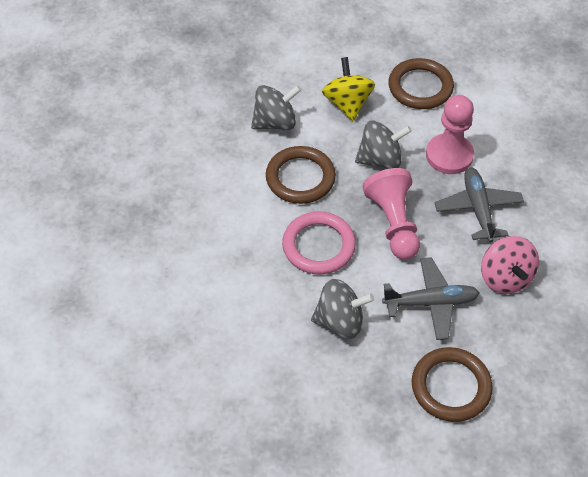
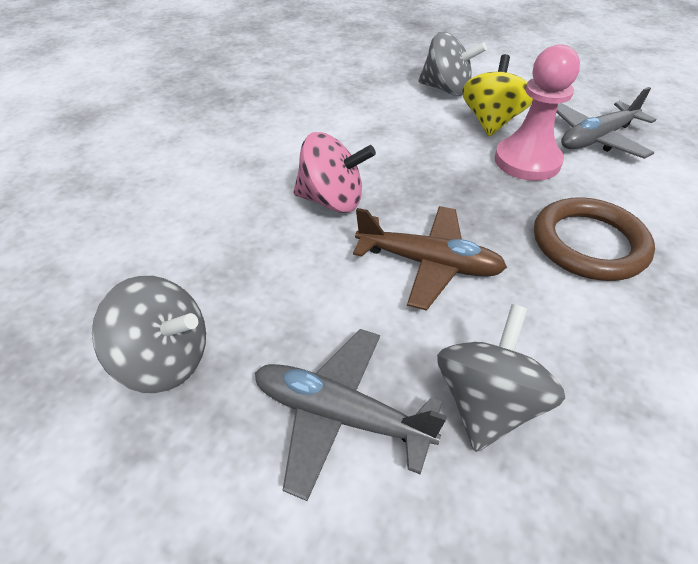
brown plane: 0 -> 1
brown ring: 3 -> 1
pink pawn: 2 -> 1
pink ring: 1 -> 0

